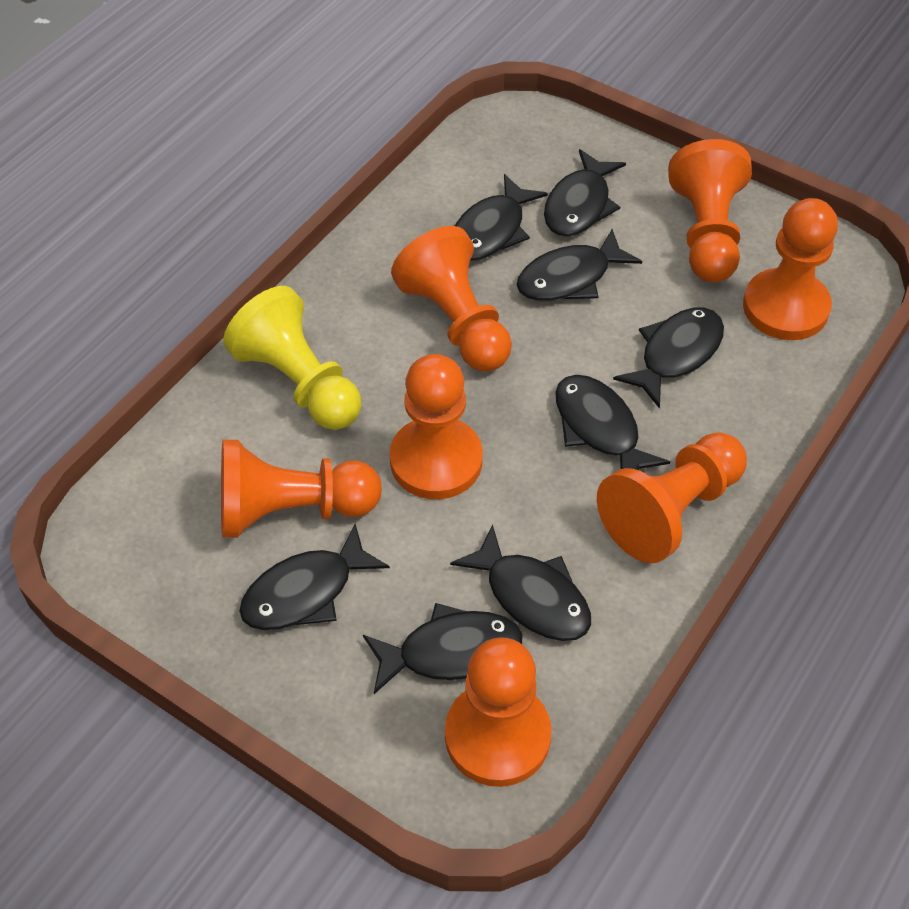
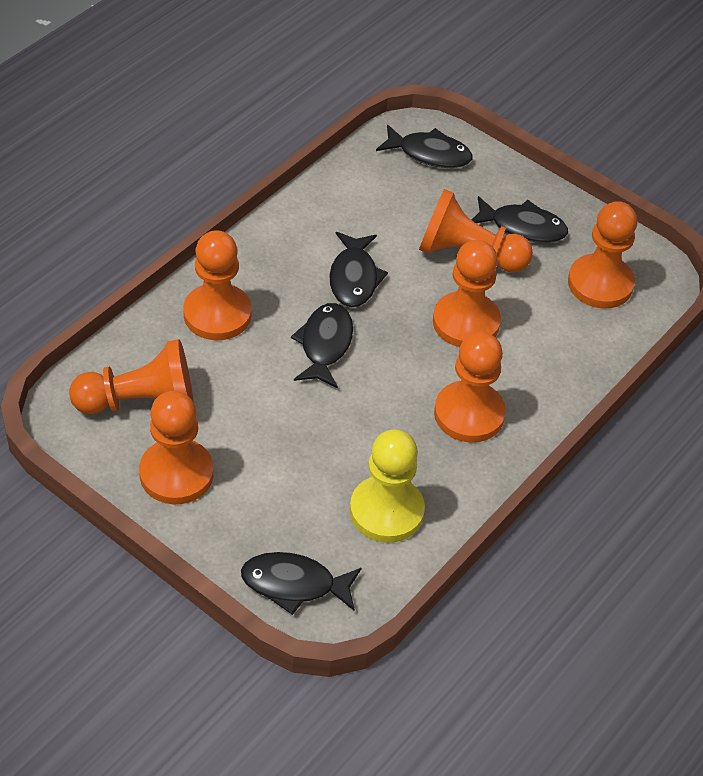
black fish: 8 -> 5

